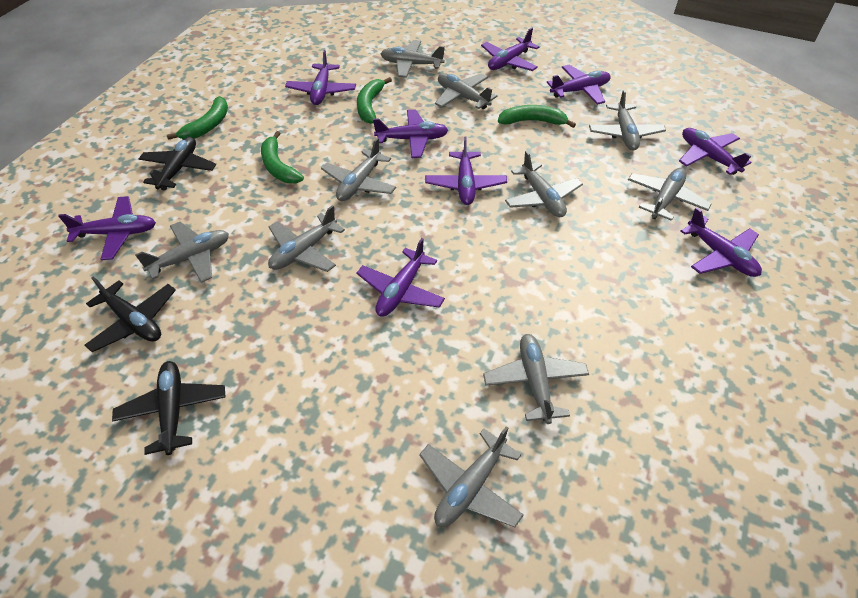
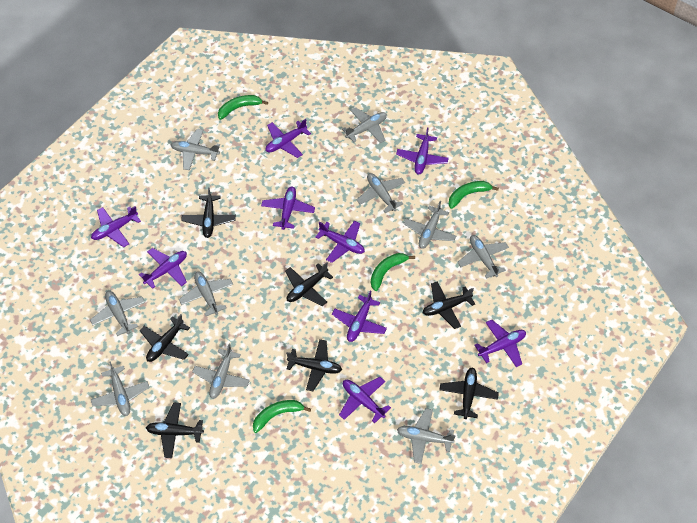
black plane: 3 -> 7

